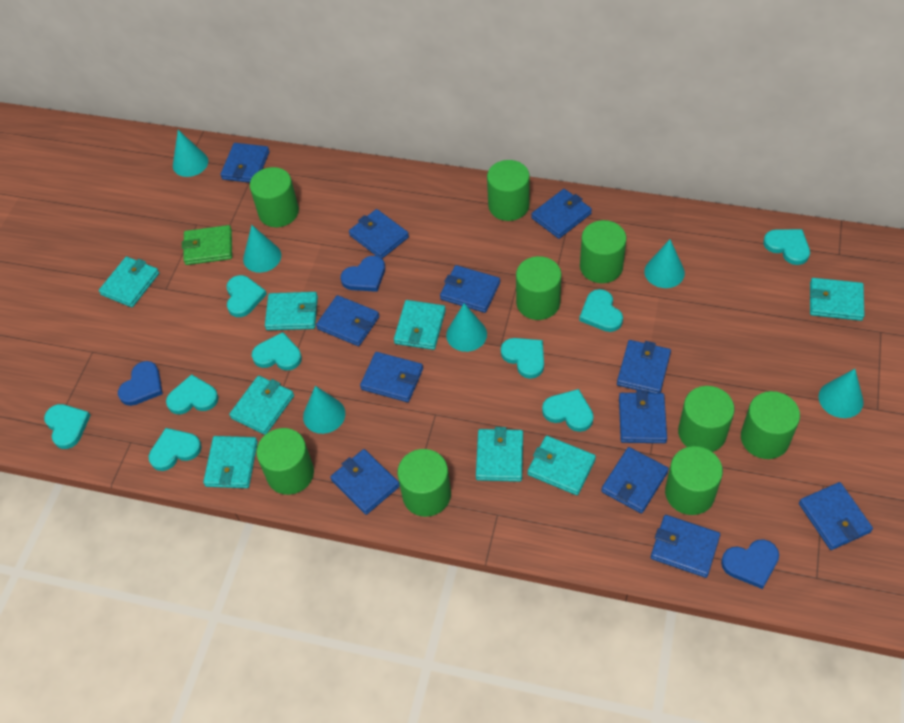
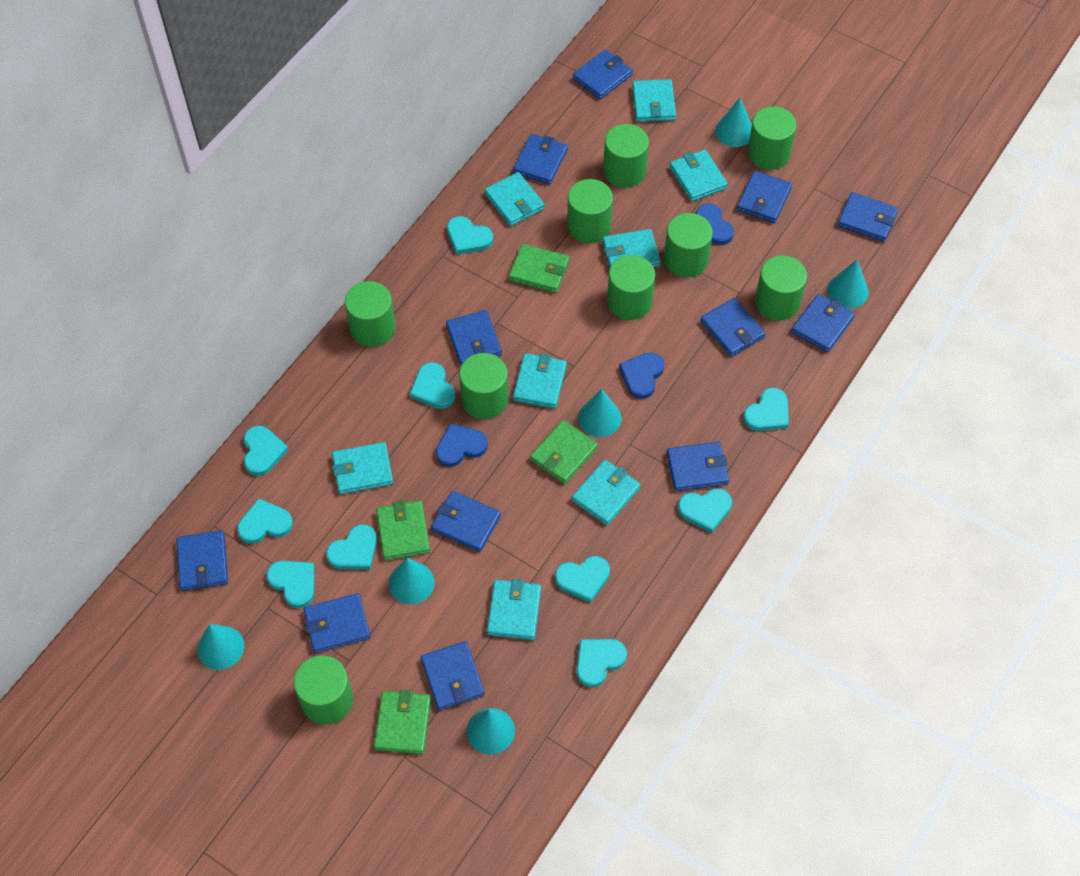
green wallet: 1 -> 4
turquoise heart: 9 -> 10

